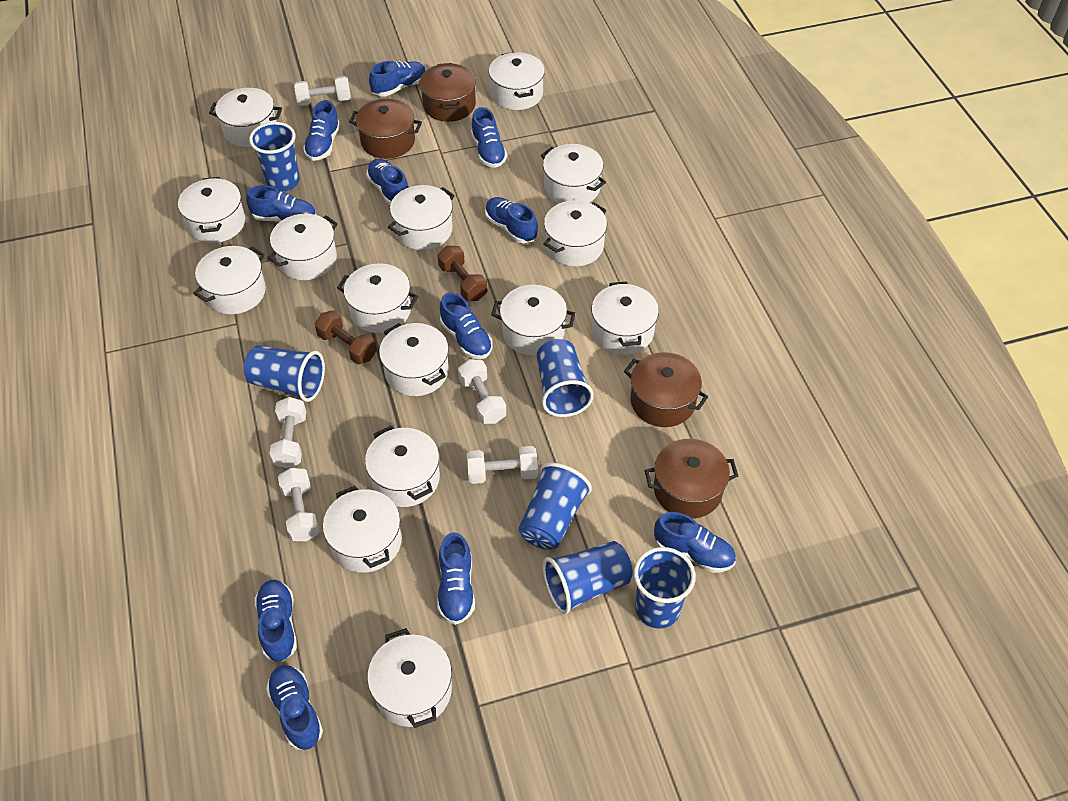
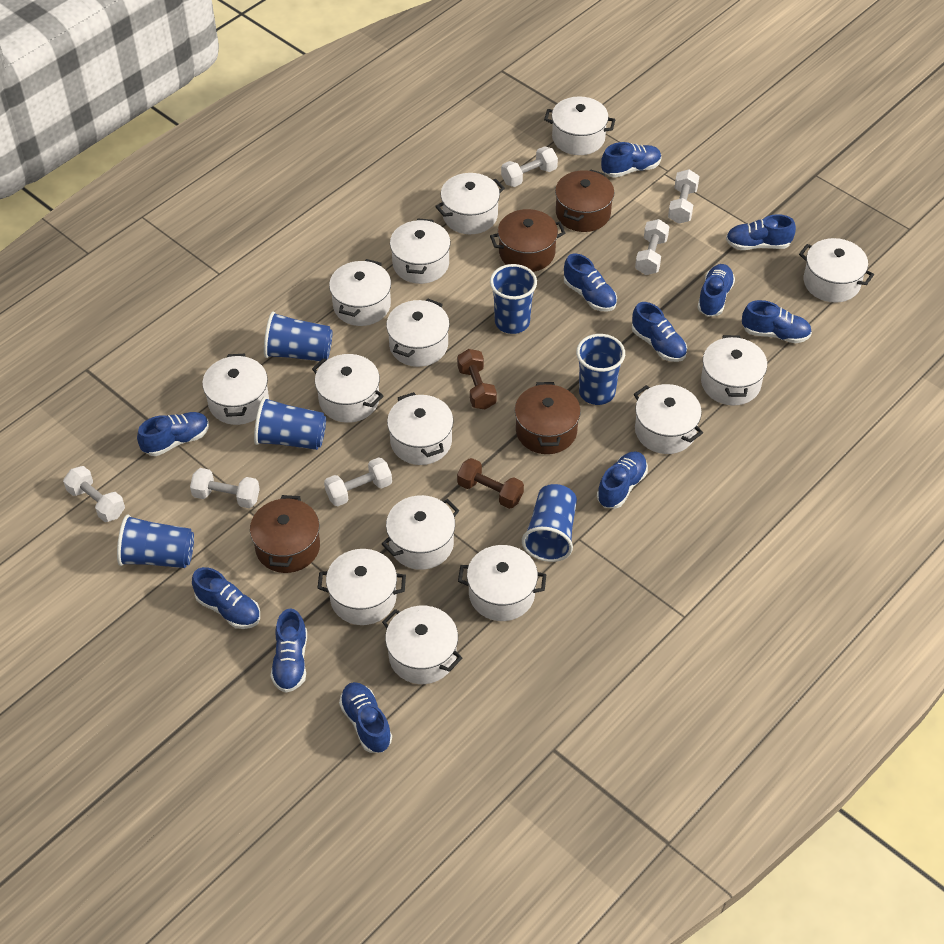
white dumbbell: 5 -> 6

